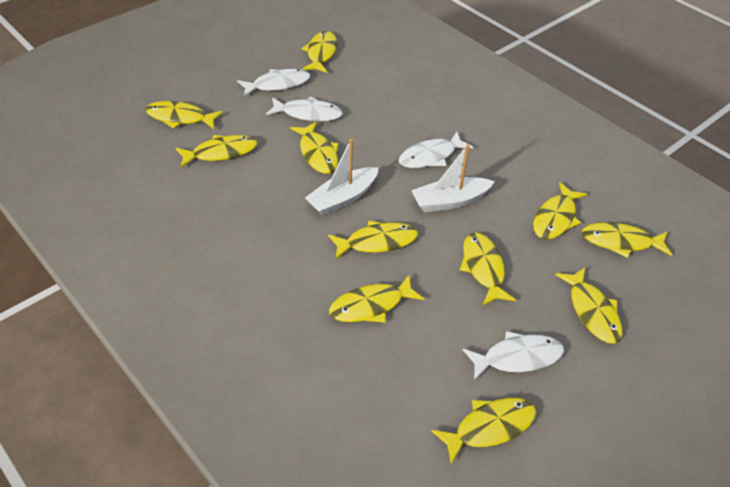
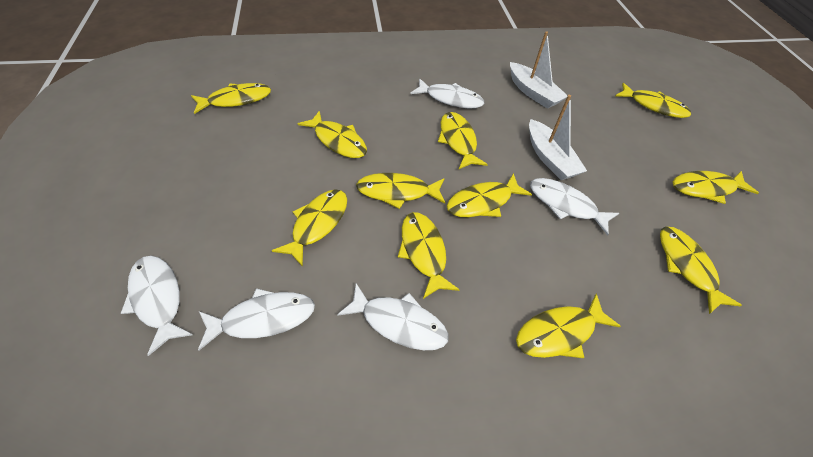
white fish: 4 -> 5

